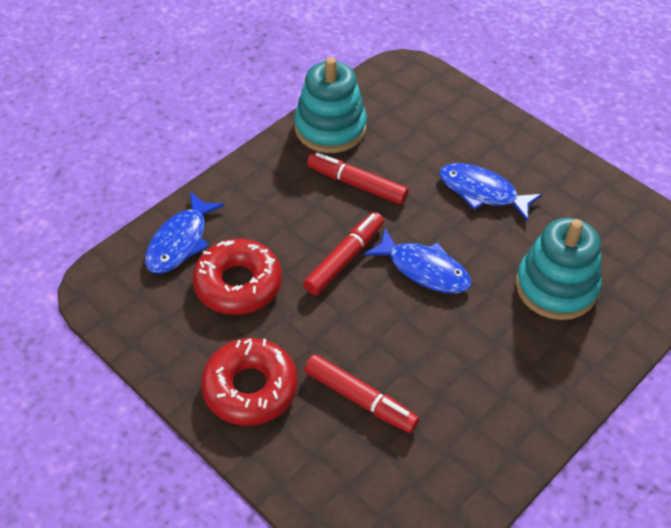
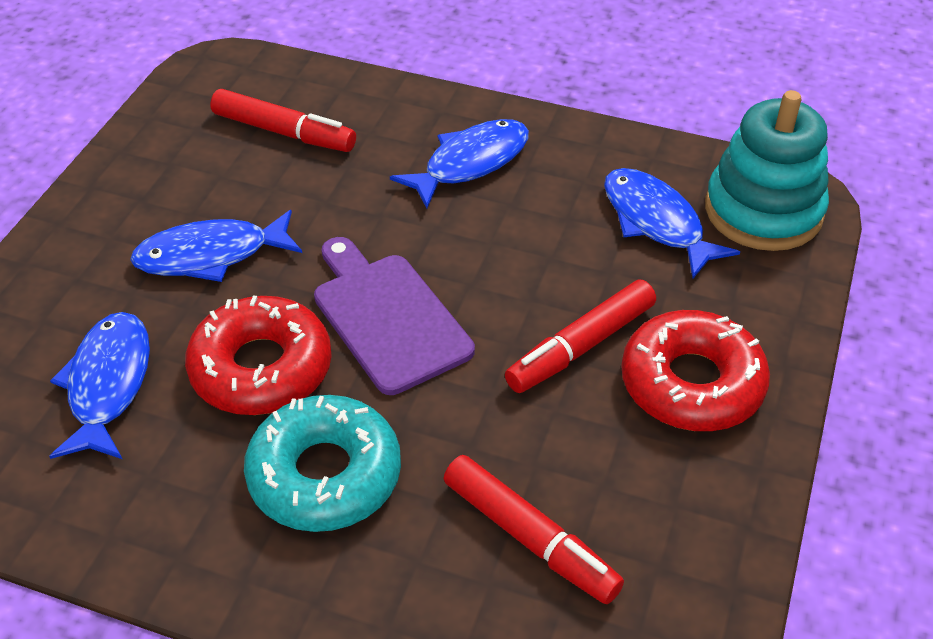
blue fish: 3 -> 4
purple cutting board: 0 -> 1
turquoise donut: 0 -> 1
turquoise stacking toy: 2 -> 1

